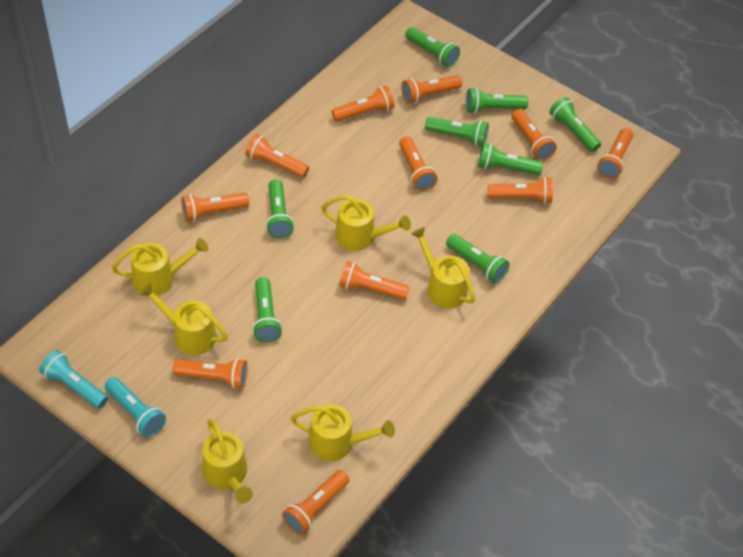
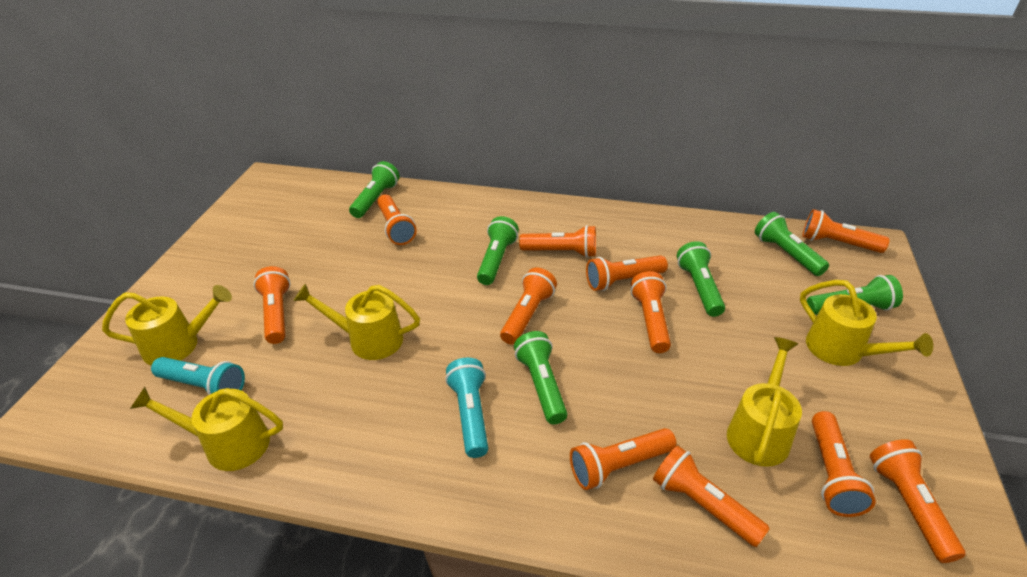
green flashlight: 8 -> 6
yellow watering can: 6 -> 5

